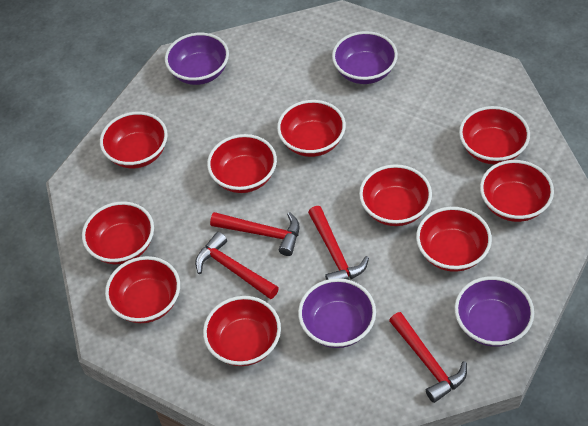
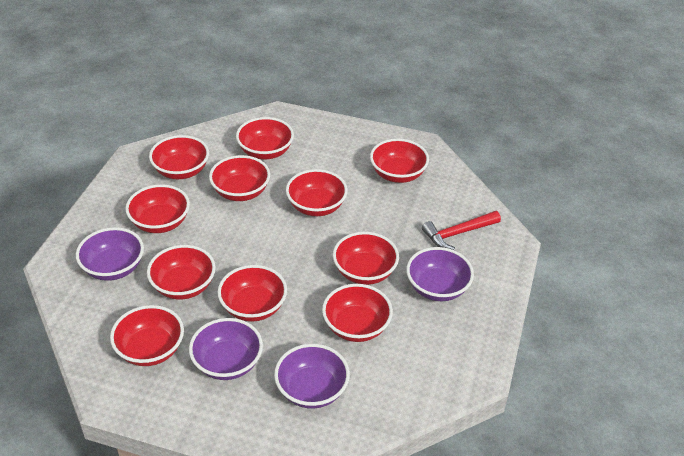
red bowl: 10 -> 11
red hammer: 4 -> 1

